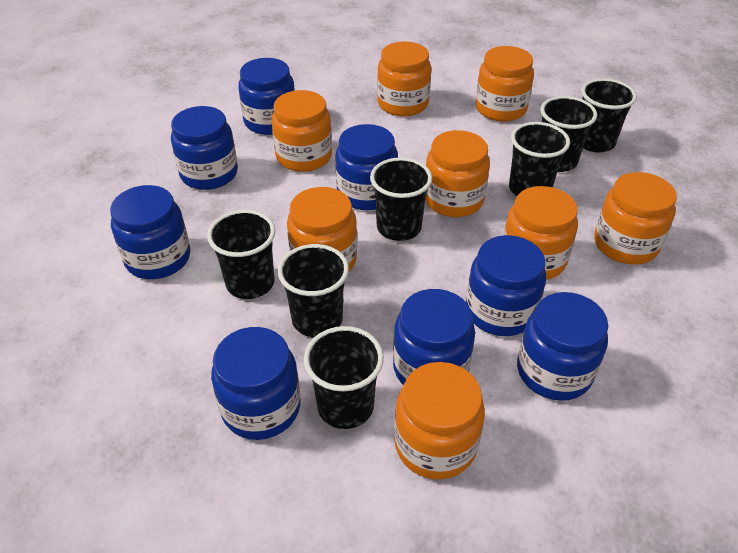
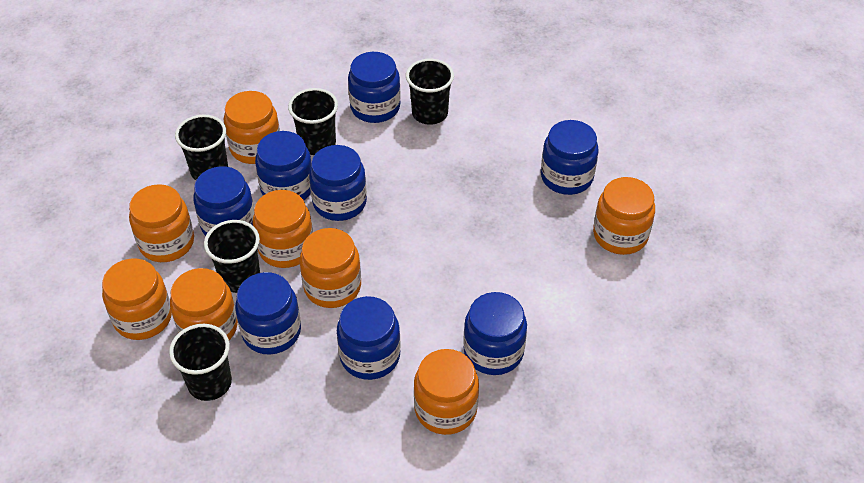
black cup: 7 -> 5

